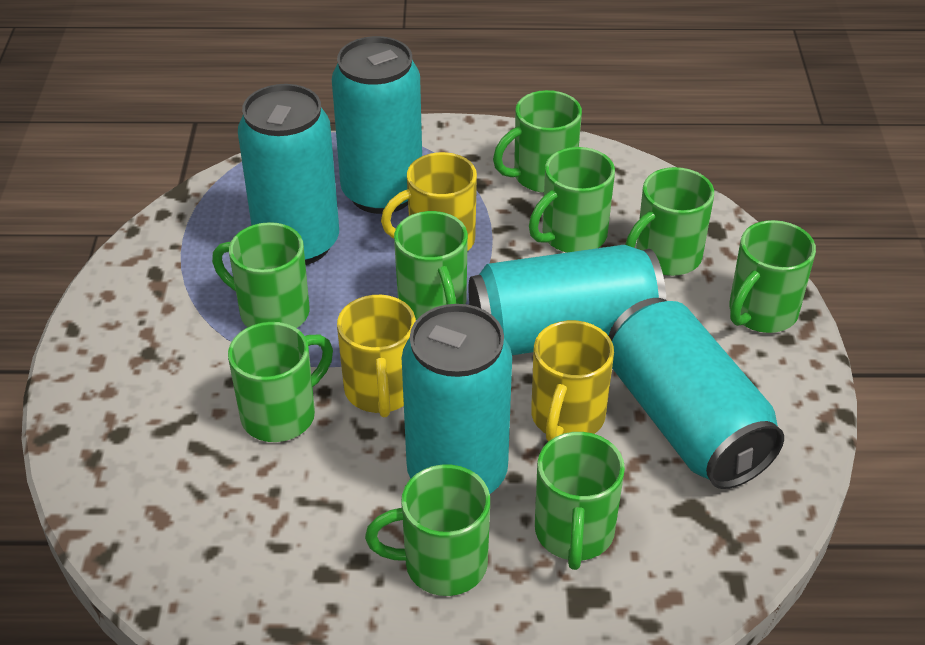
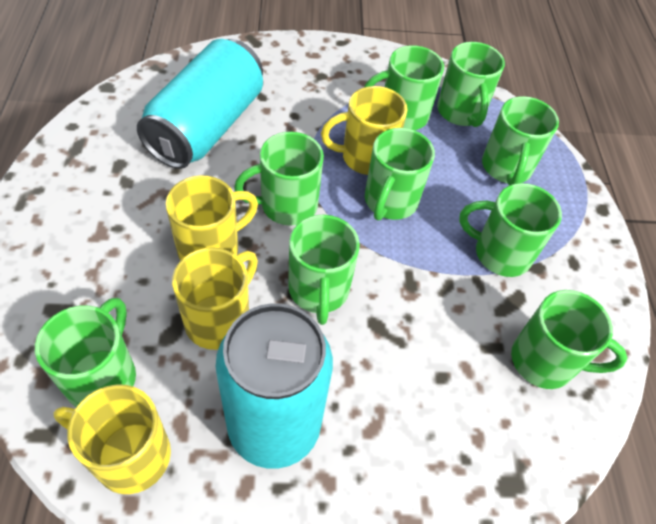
turquoise can: 5 -> 2
yellow mug: 3 -> 4

